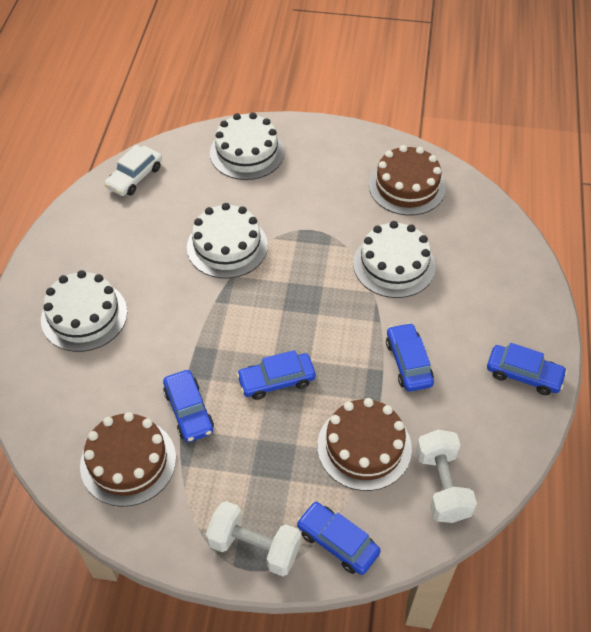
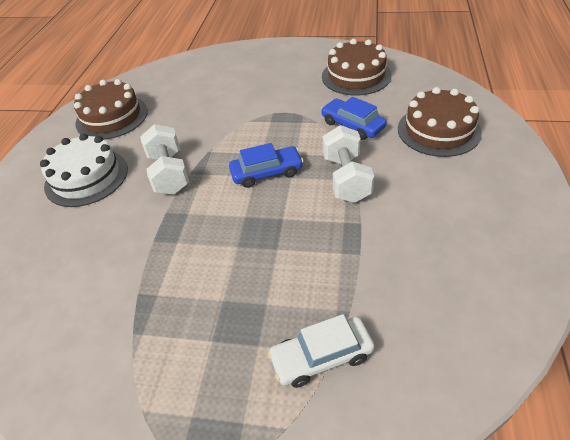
blue car: 5 -> 2
white cake: 4 -> 1

